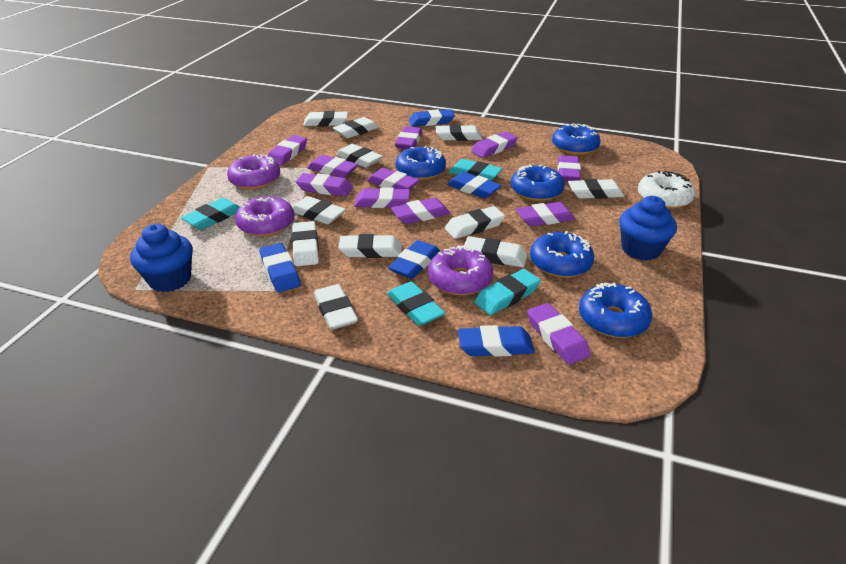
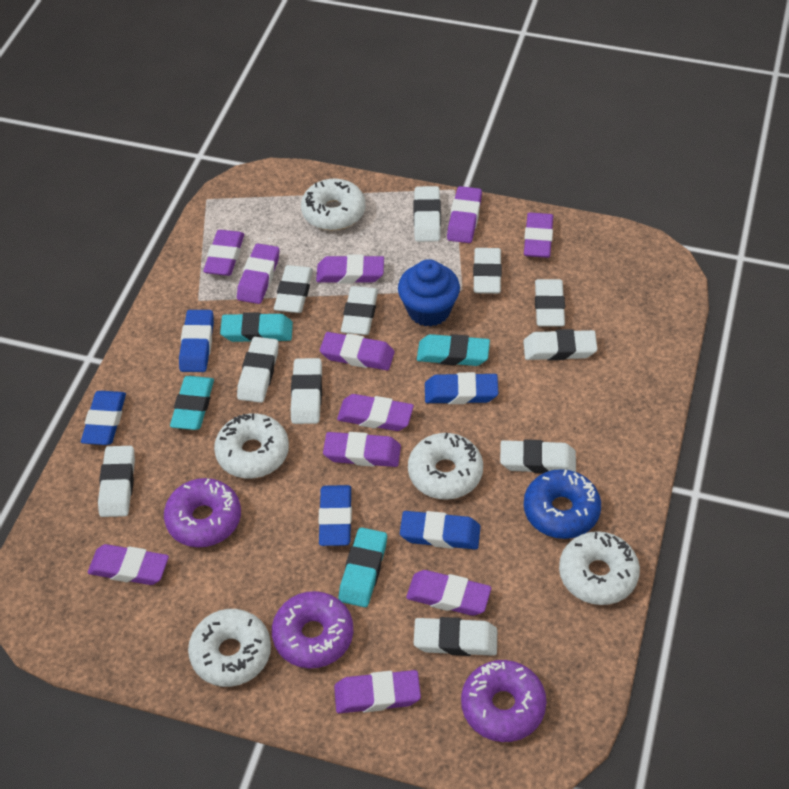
blue cupcake: 2 -> 1
blue donut: 5 -> 1
white donut: 1 -> 5

